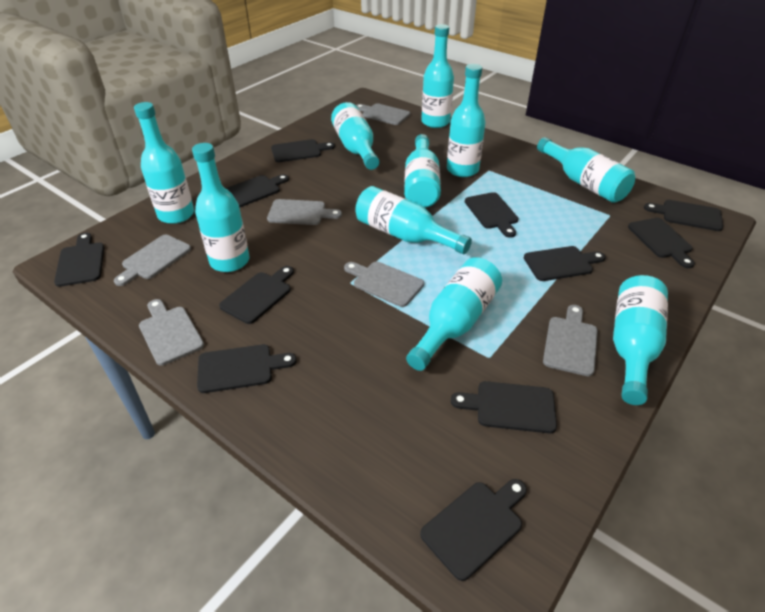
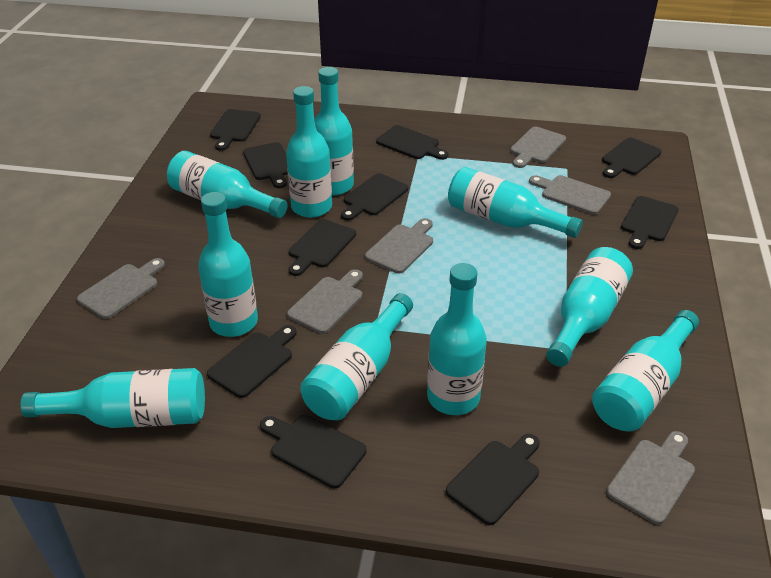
black cutting board: 11 -> 10

